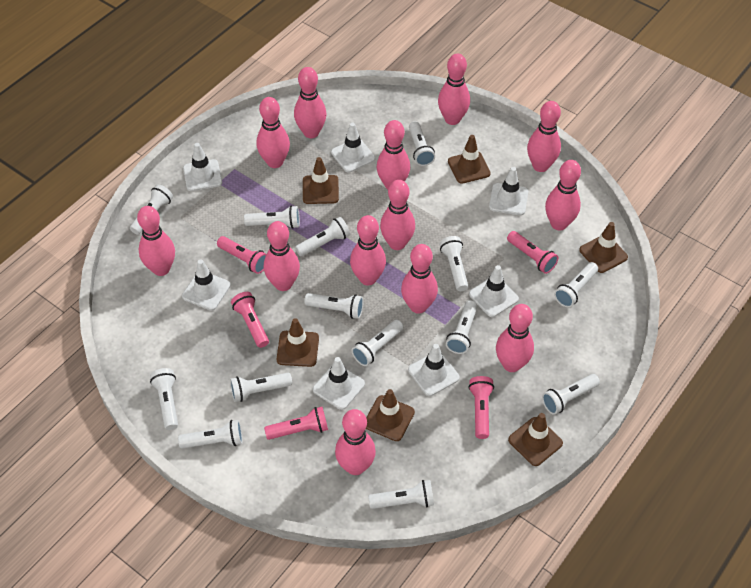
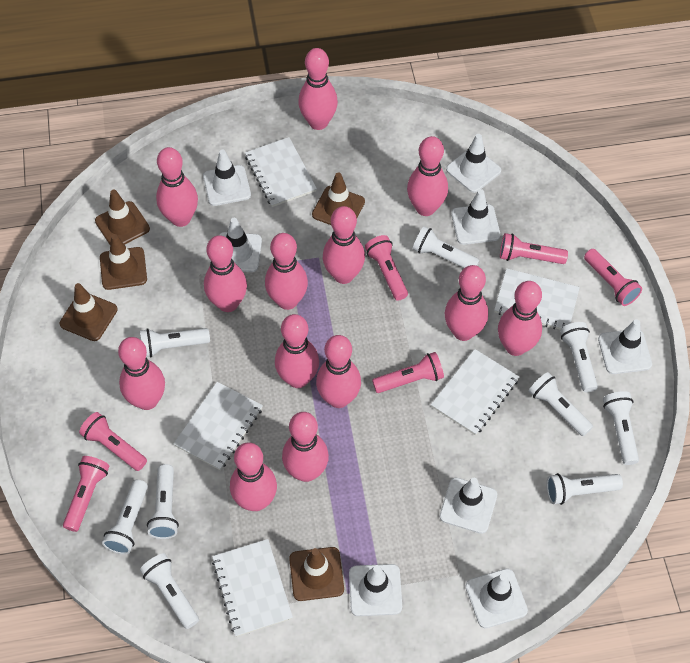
brown traffic cone: 6 -> 5
pink flashlight: 5 -> 6
white flashlight: 14 -> 9
white notebook: 0 -> 5
white traffic cone: 7 -> 8

